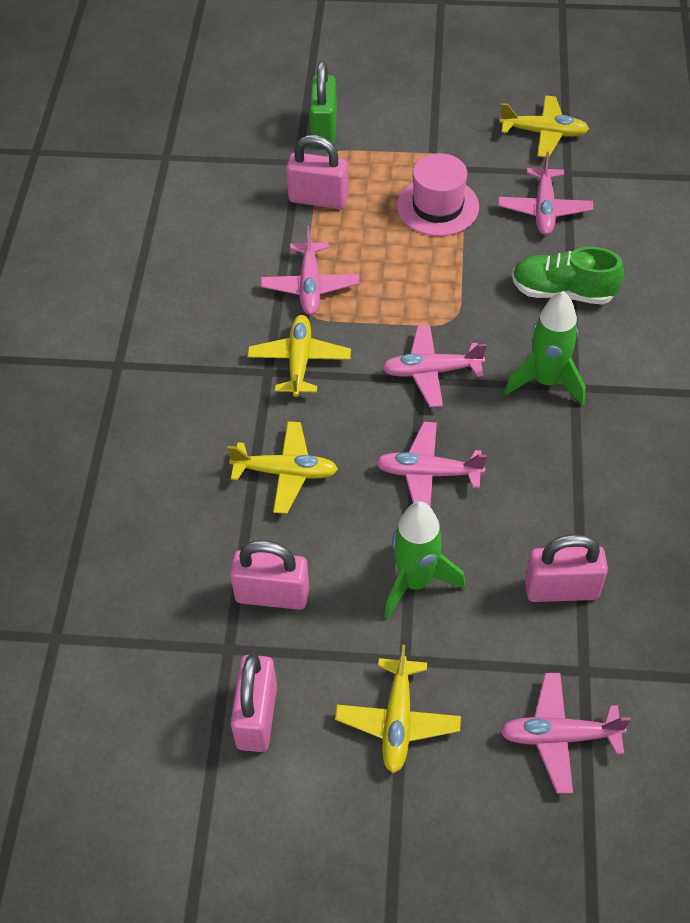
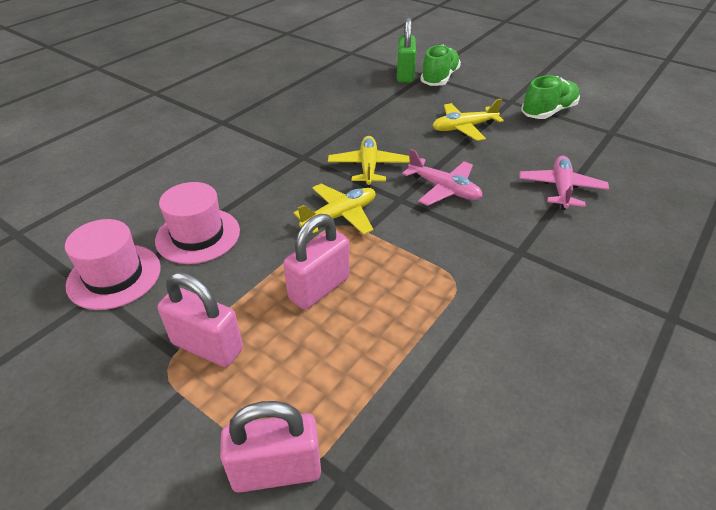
green rocket: 2 -> 0
green shoe: 1 -> 2
pink hat: 1 -> 2
pink padlock: 4 -> 3
pink plane: 5 -> 2
yellow plane: 4 -> 3

